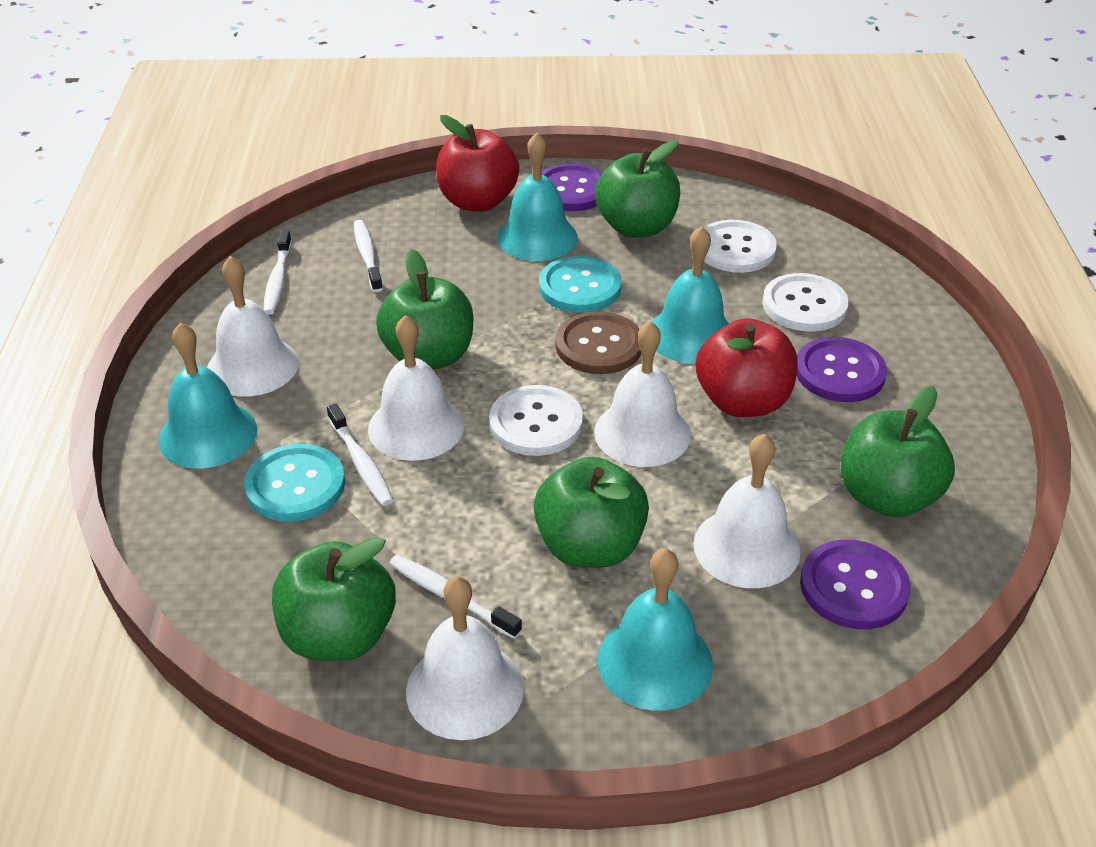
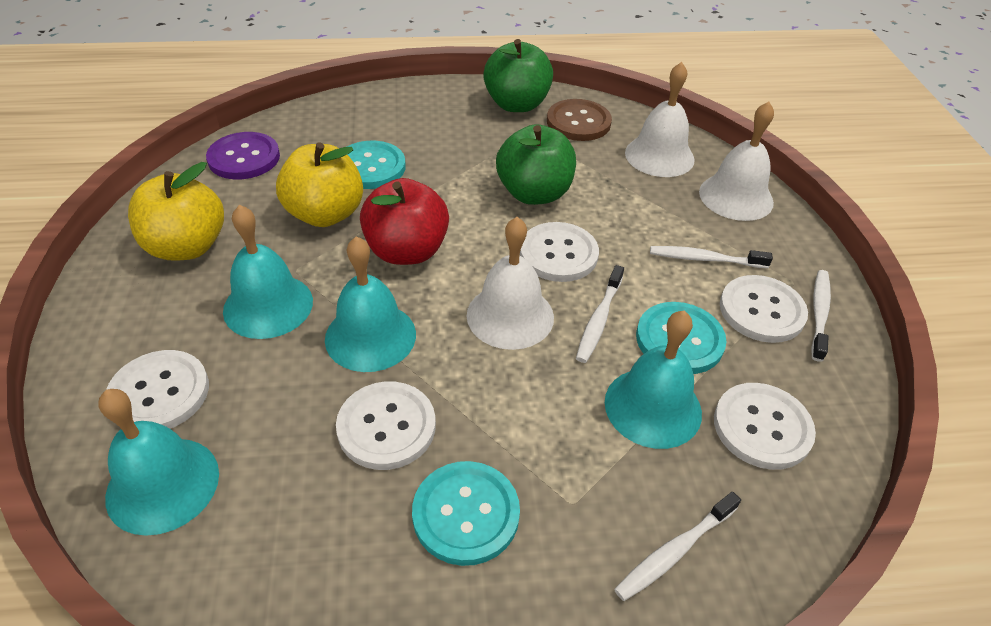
green apple: 5 -> 2
purple button: 3 -> 1
red apple: 2 -> 1
turquoise button: 2 -> 3
white bell: 5 -> 3
white button: 3 -> 5
yellow apple: 0 -> 2

